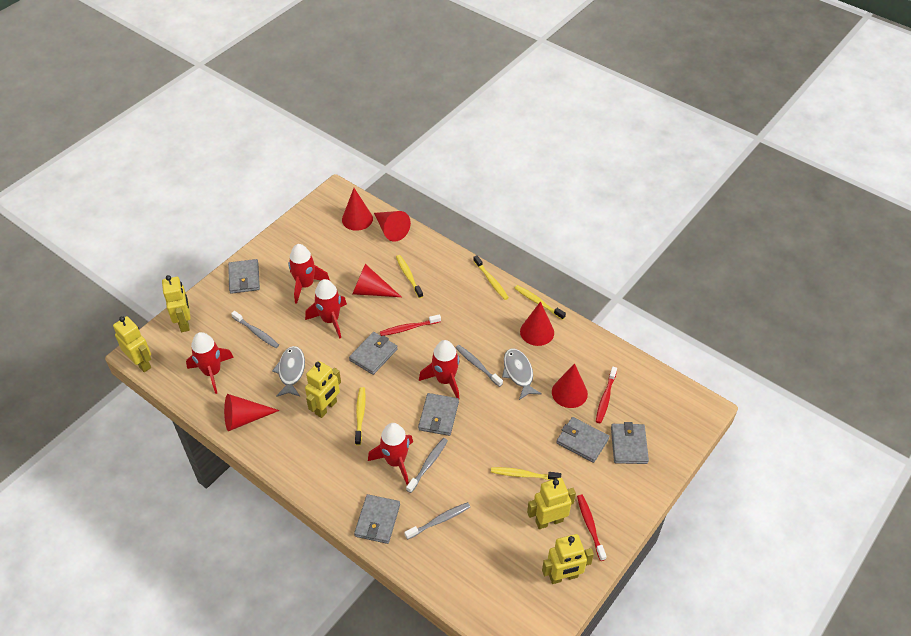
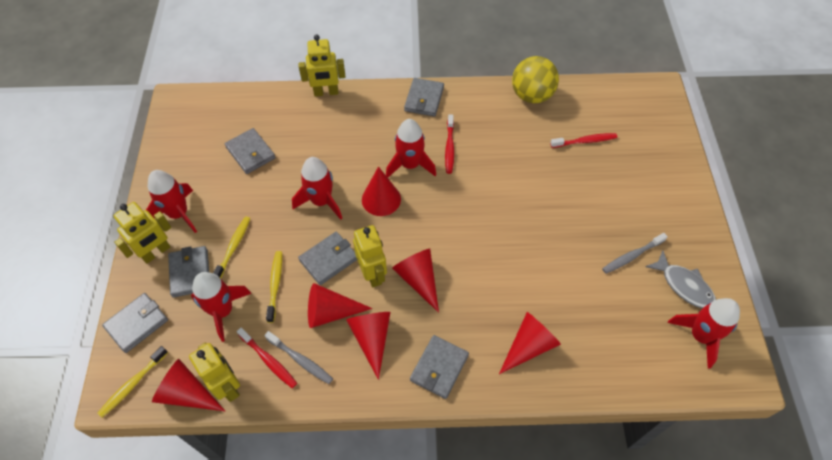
grey fish: 2 -> 1
grey toothbrush: 4 -> 2
yellow ball: 0 -> 1
yellow robot: 5 -> 4
yellow toothbrush: 5 -> 3

